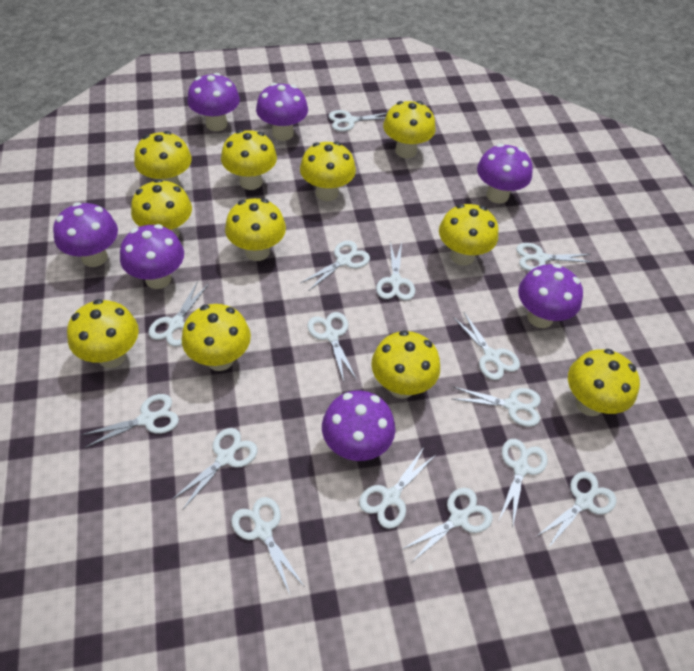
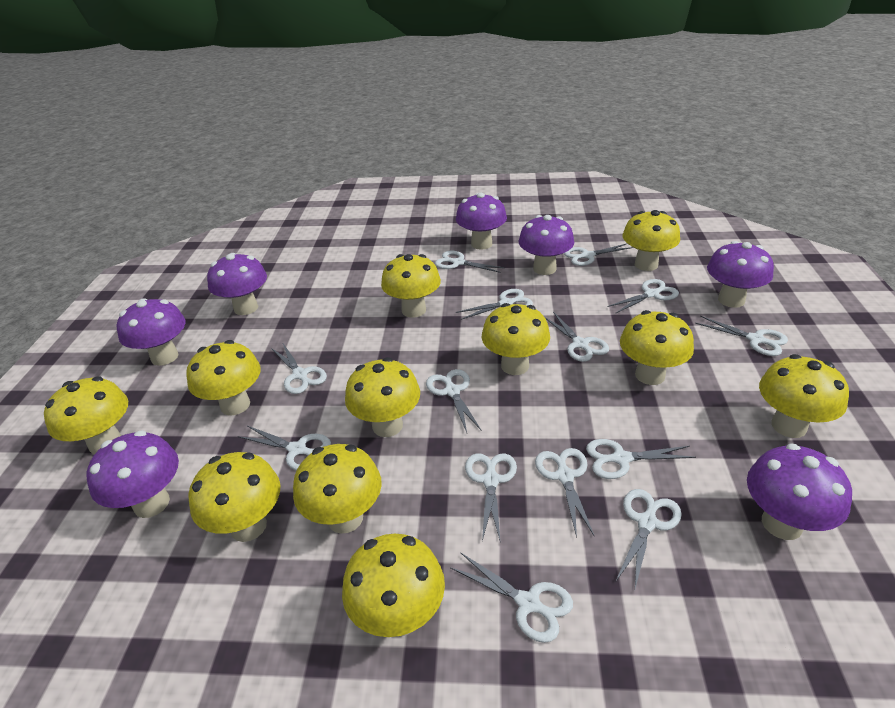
white scissors: 15 -> 14

